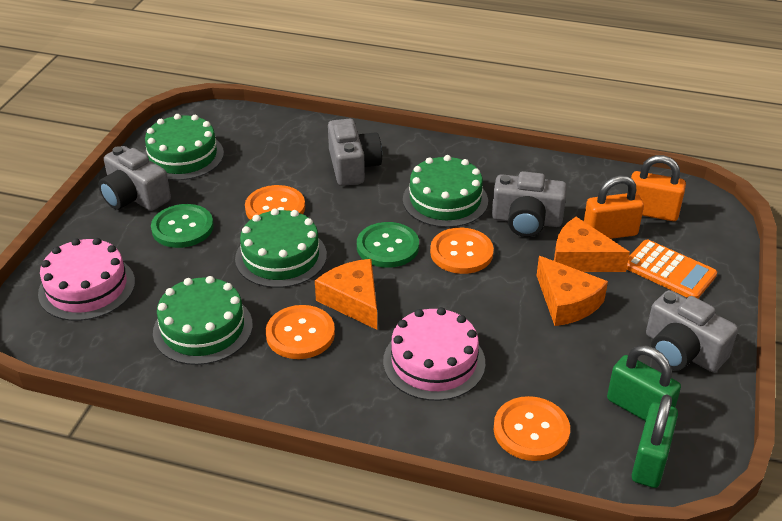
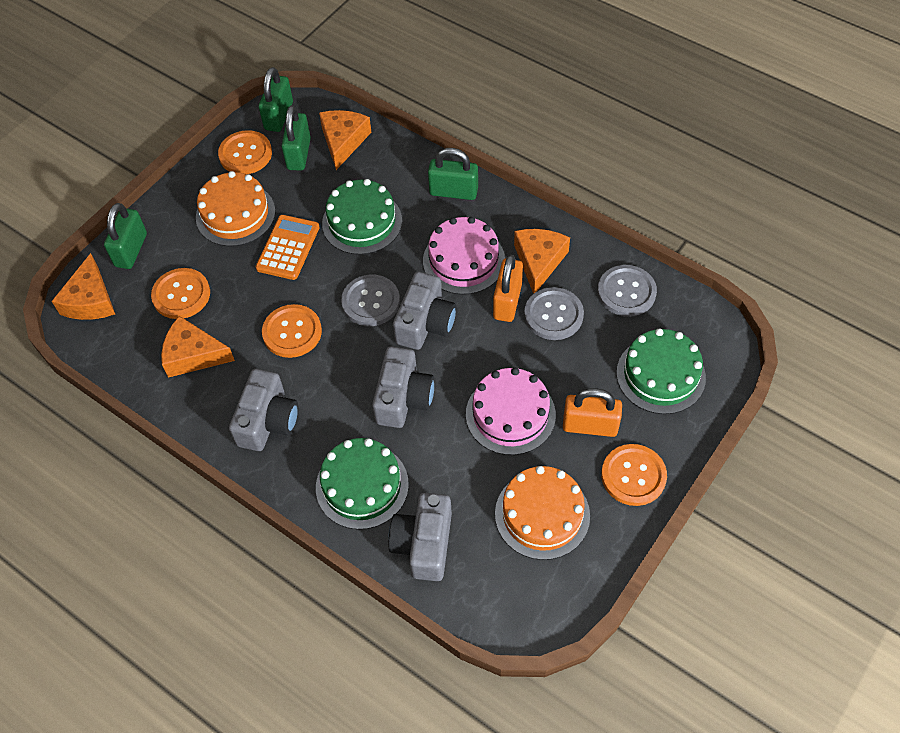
green button: 2 -> 0
green cake: 4 -> 3
green padlock: 2 -> 4
grey button: 0 -> 3
orange cake: 0 -> 2
orange cheese: 3 -> 4

